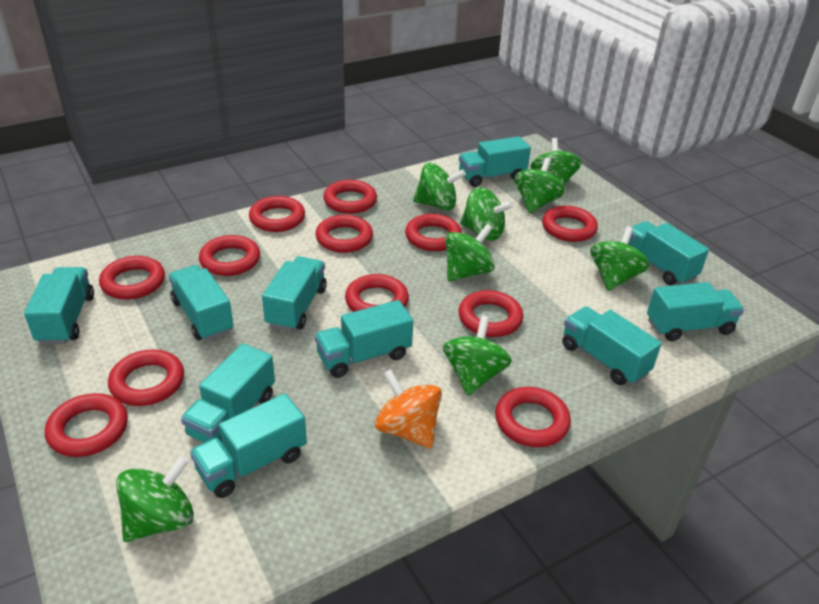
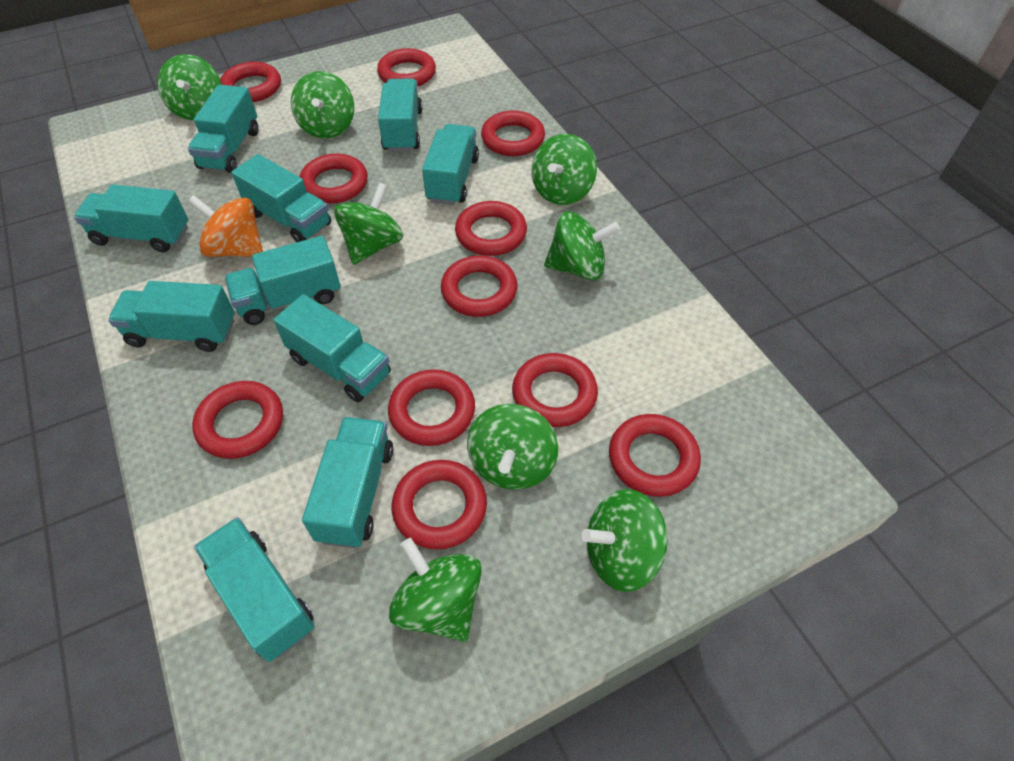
red ring: 12 -> 11

